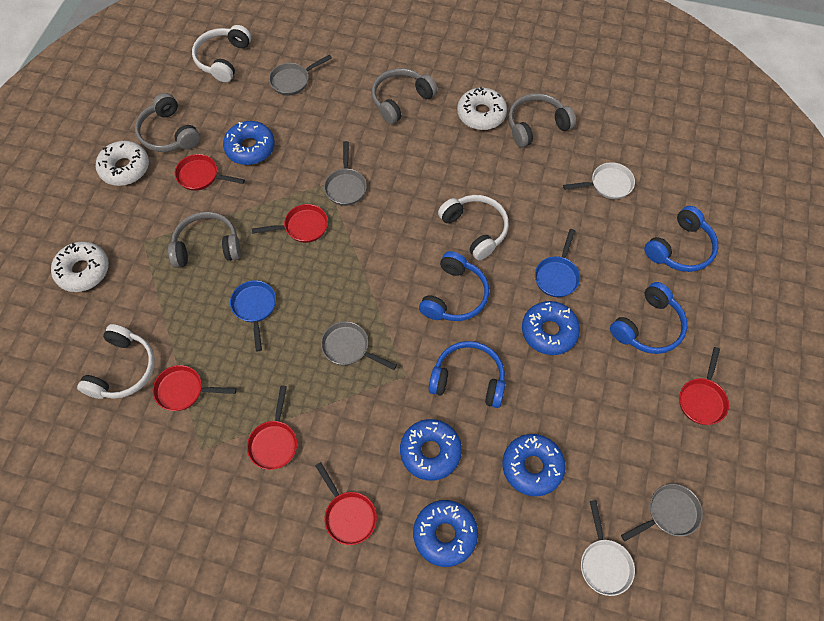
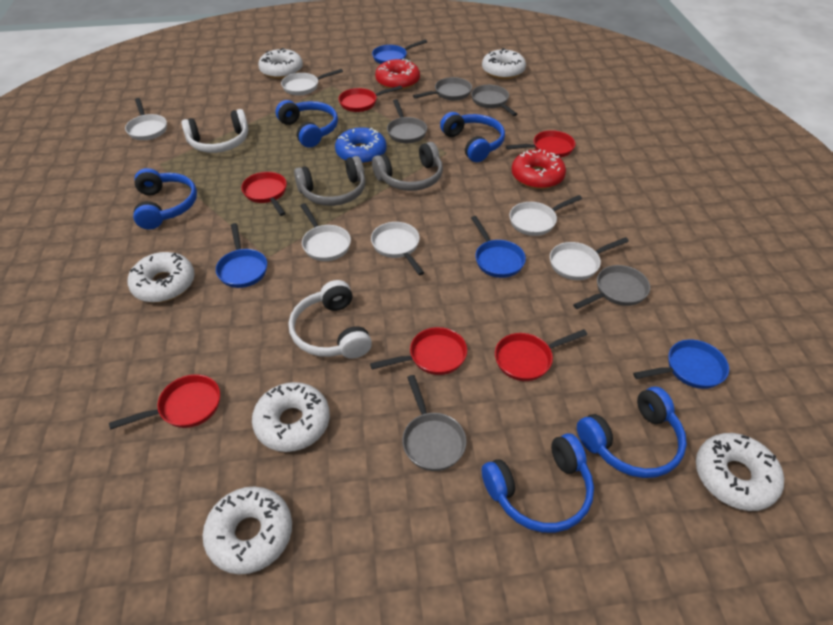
blue donut: 5 -> 1
blue headphones: 4 -> 5
blue pan: 2 -> 4
grey headphones: 4 -> 2
grey pan: 4 -> 5
red donut: 0 -> 2
white donut: 3 -> 6
white headphones: 3 -> 2
white pan: 2 -> 6

